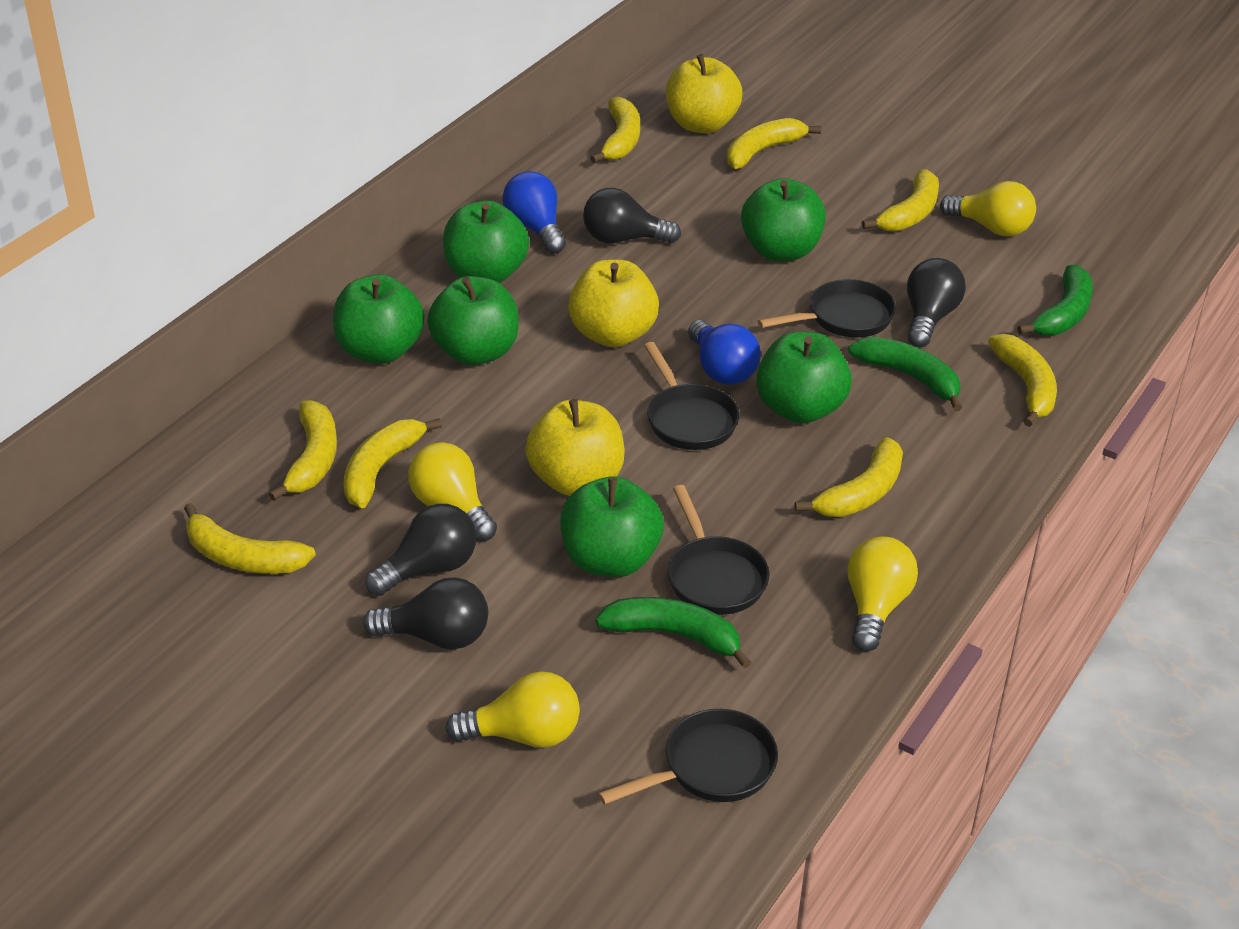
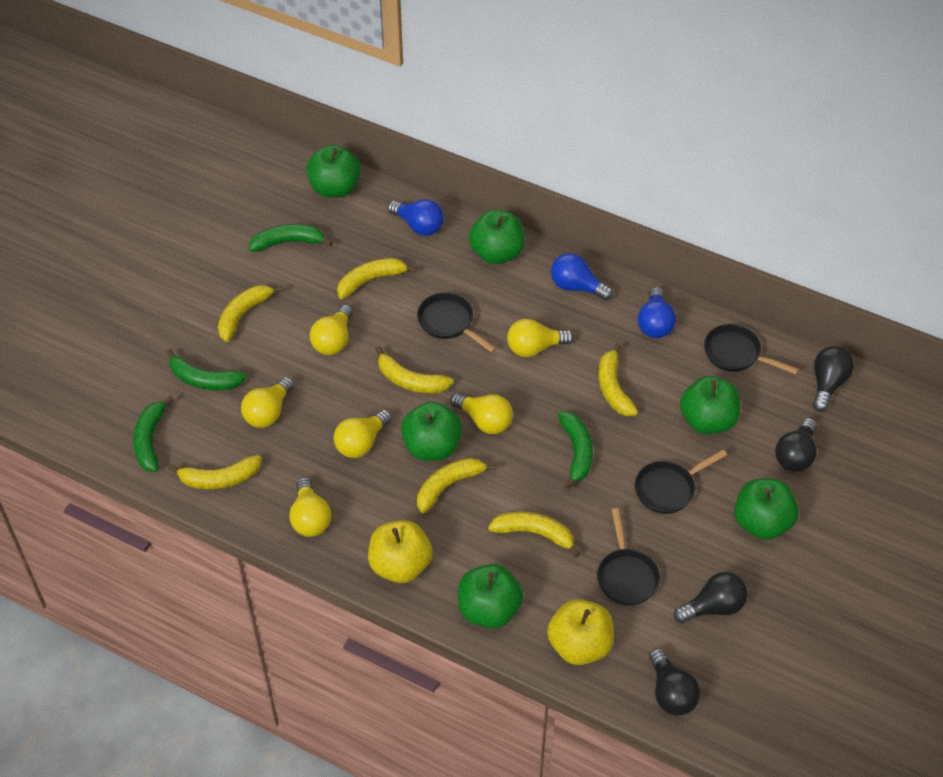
blue light bulb: 2 -> 3
green banana: 3 -> 4
yellow apple: 3 -> 2
yellow banana: 8 -> 7
yellow light bulb: 4 -> 6

